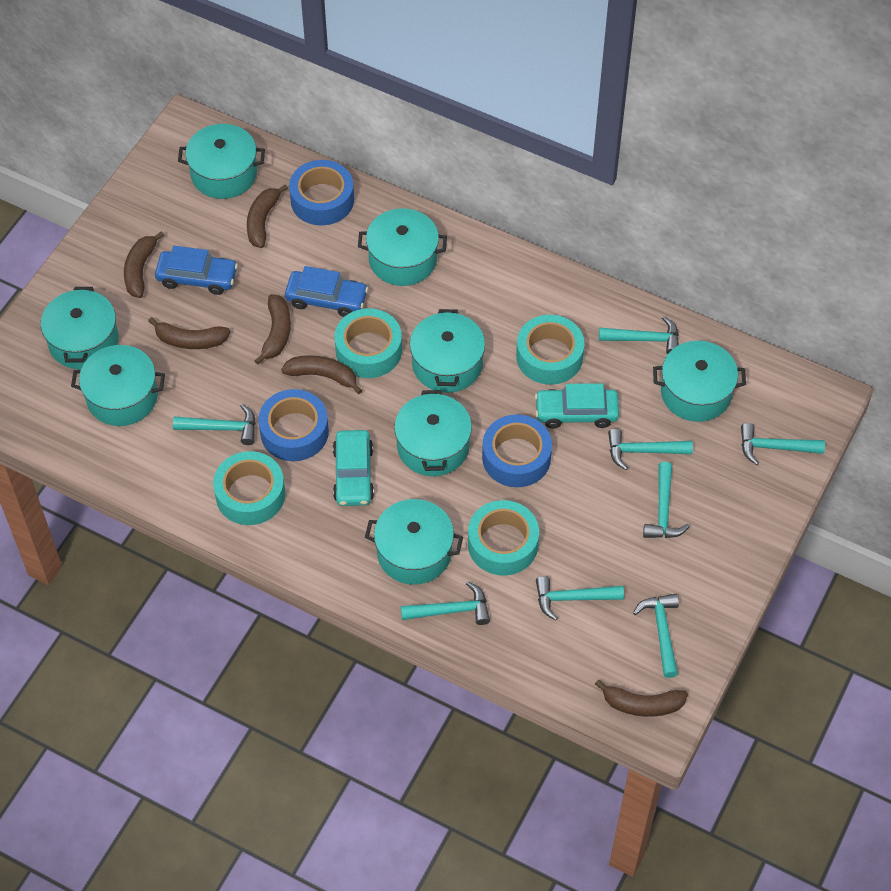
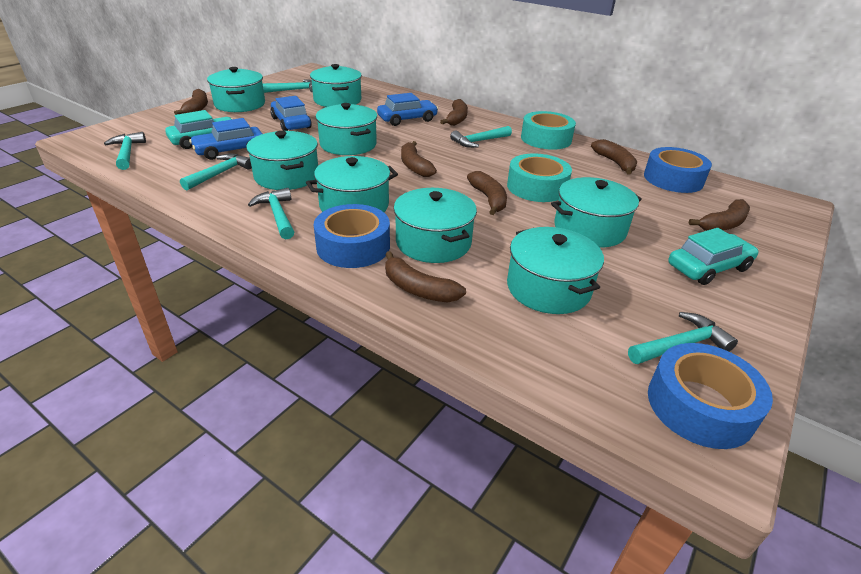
blue car: 2 -> 3
brown banana: 6 -> 7
turquoise hammer: 8 -> 6
turquoise tape: 4 -> 2

